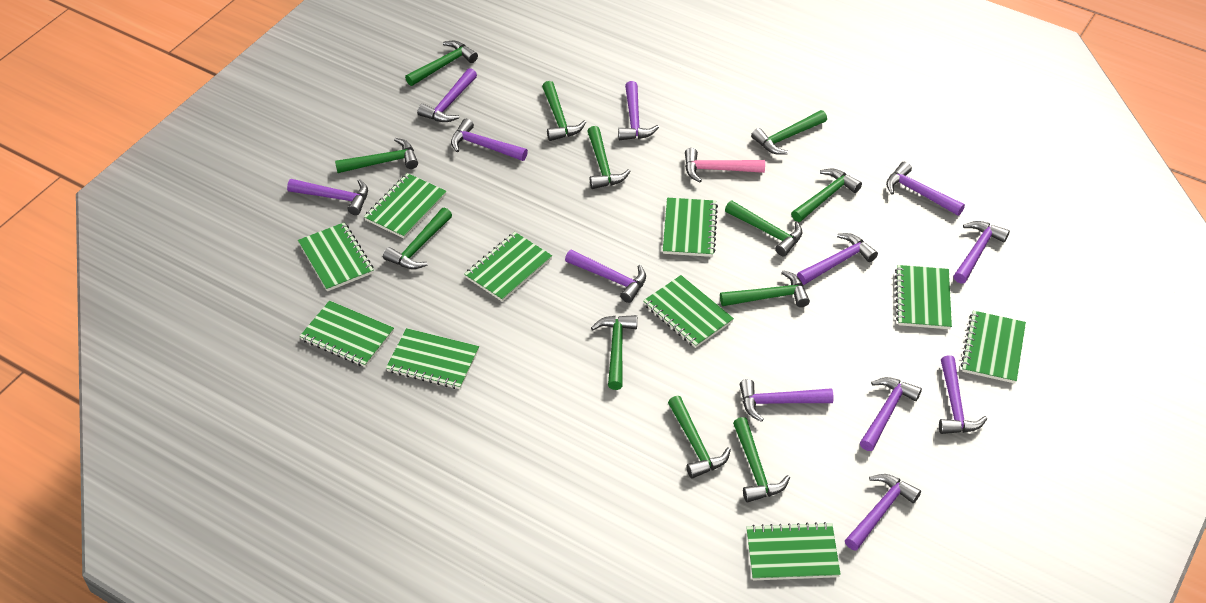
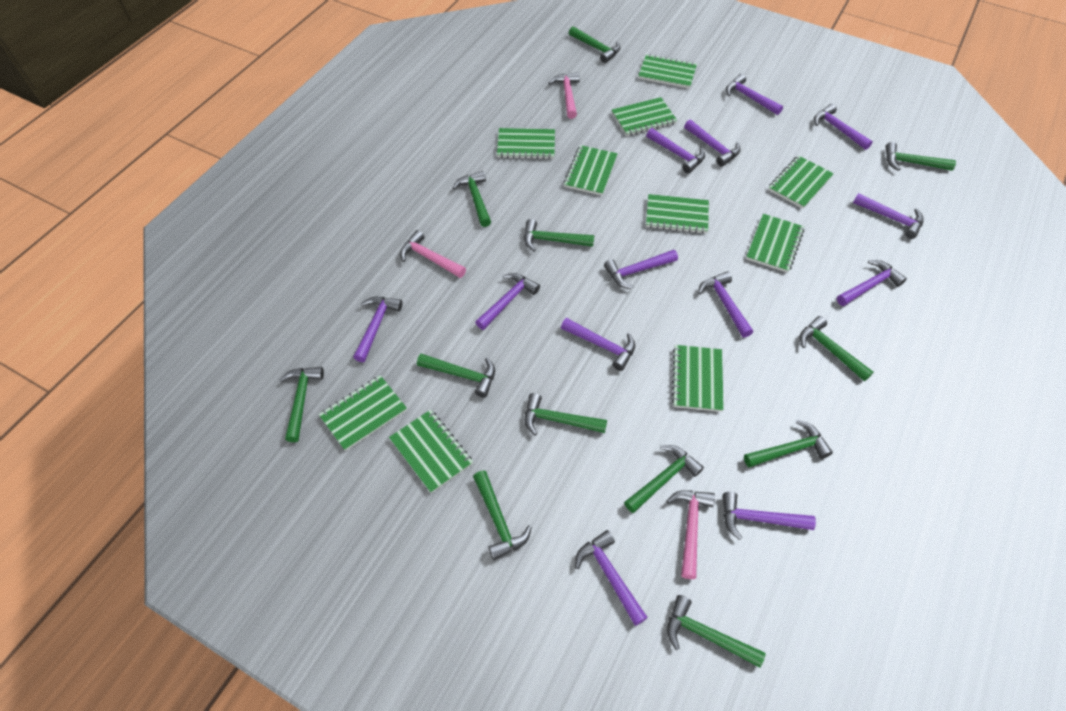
pink hammer: 1 -> 3
purple hammer: 12 -> 13

